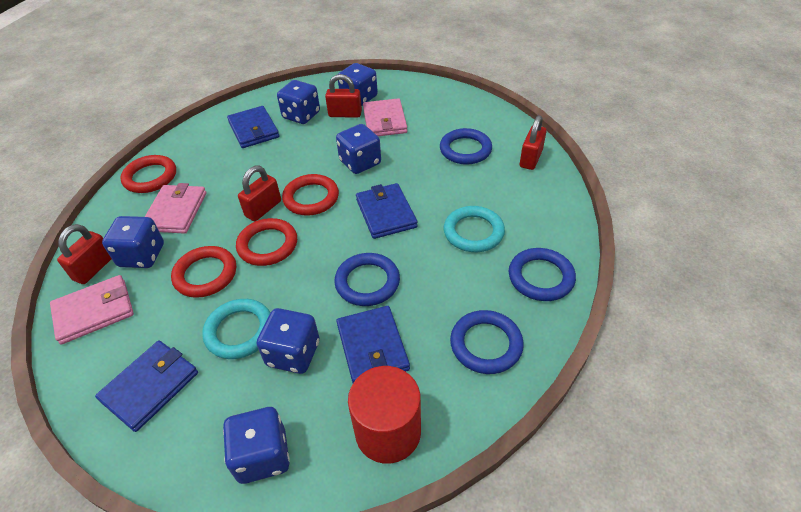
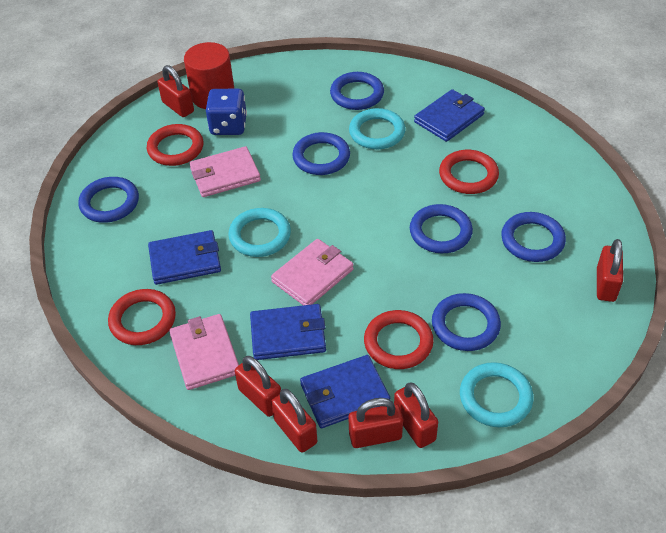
blue dice: 6 -> 1
blue ring: 4 -> 6
red padlock: 4 -> 6
turquoise ring: 2 -> 3

